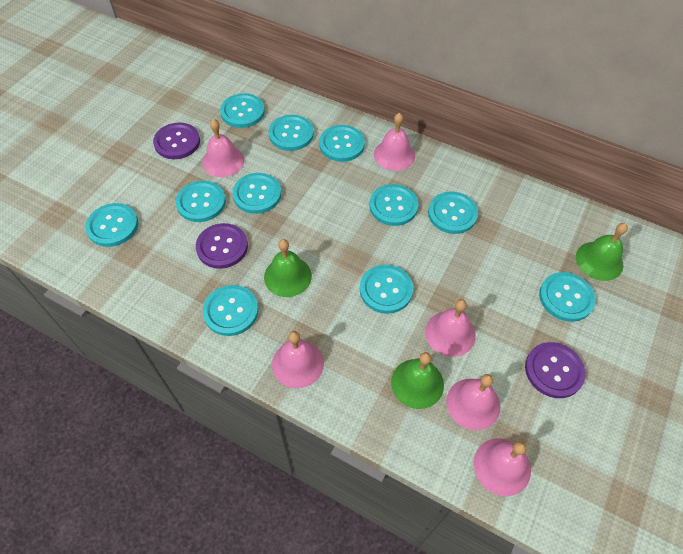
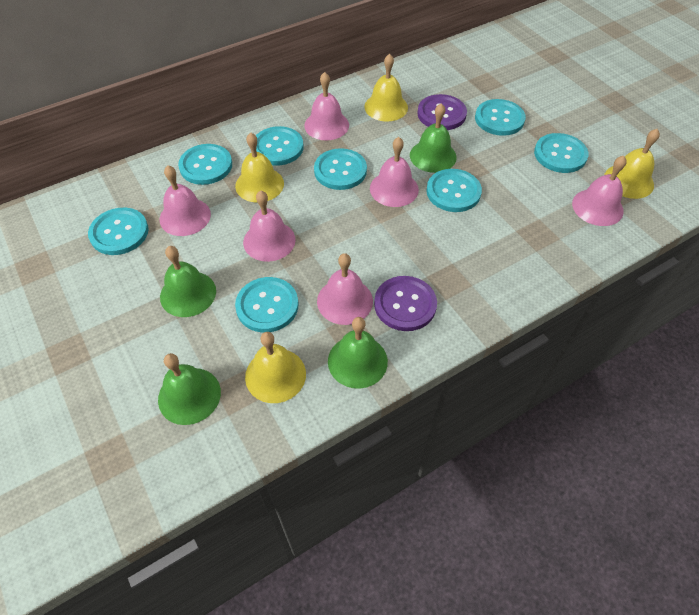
green bell: 3 -> 4
purple button: 3 -> 2
turquoise button: 11 -> 8
yellow bell: 0 -> 4

